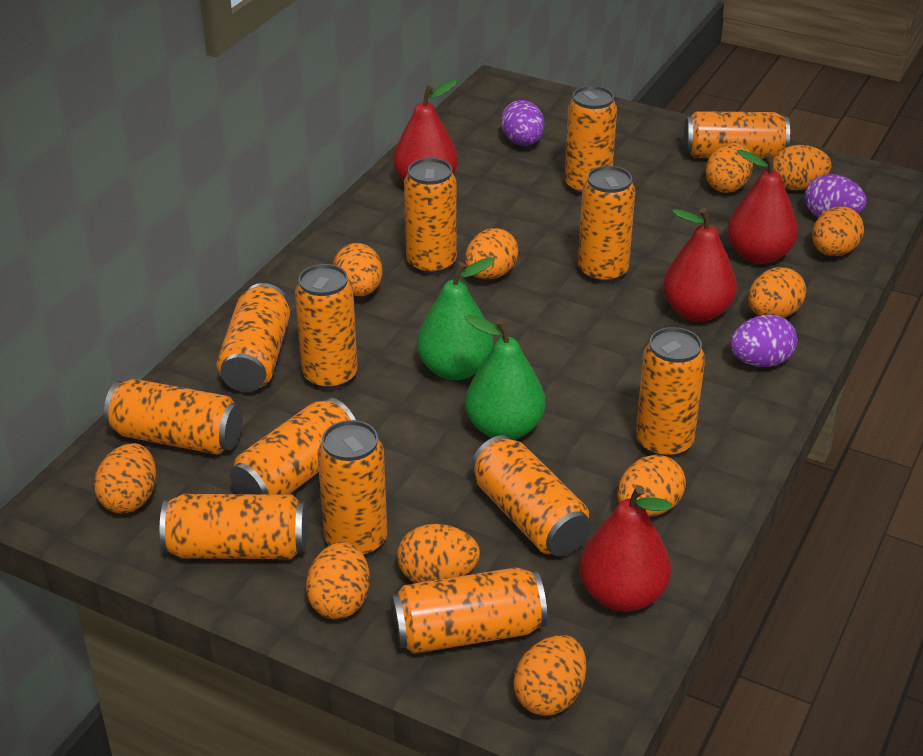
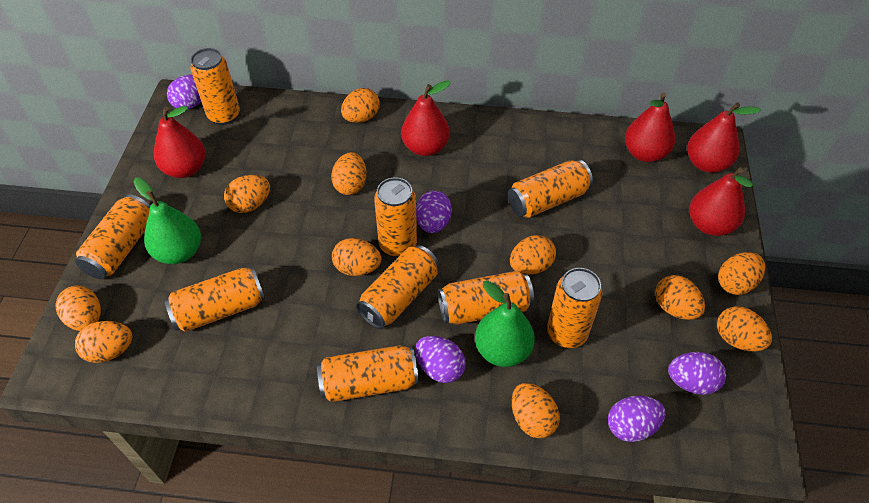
orange can: 13 -> 9
purple egg: 3 -> 5
red pear: 4 -> 5

